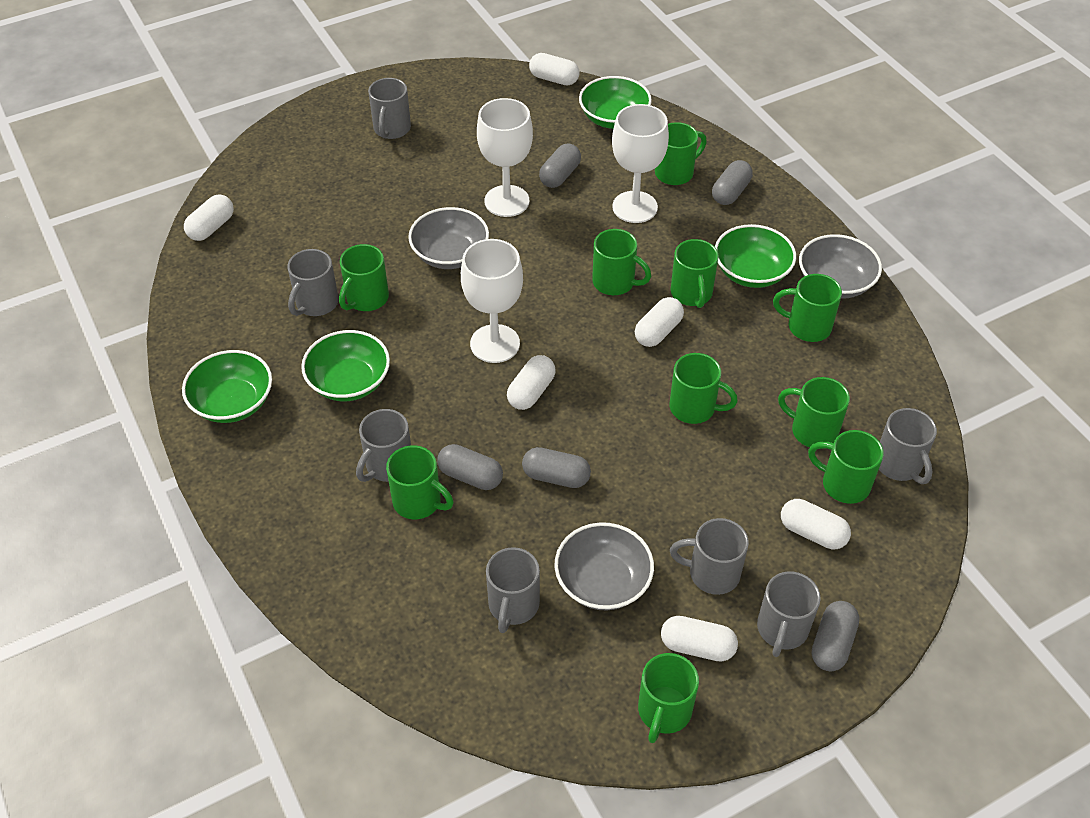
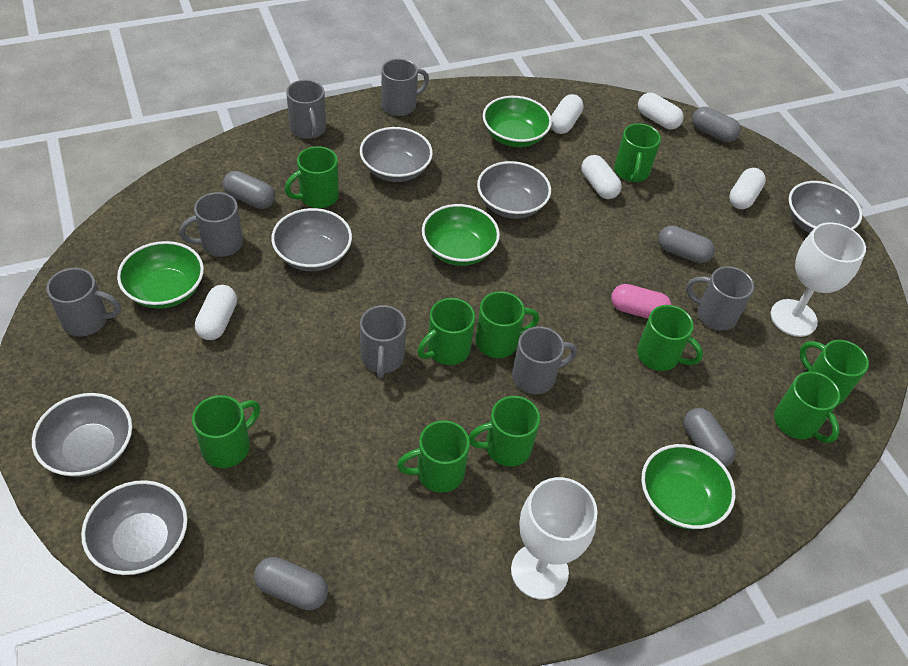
grey bowl: 3 -> 6
pink capsule: 0 -> 1
white capsule: 6 -> 5
white goblet: 3 -> 2

